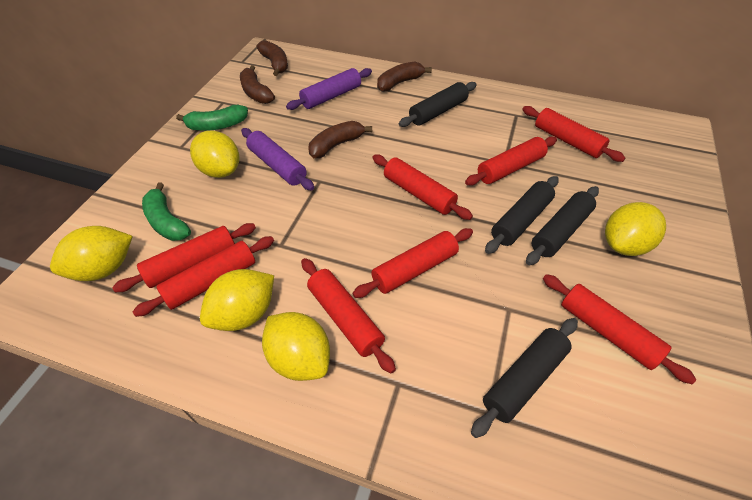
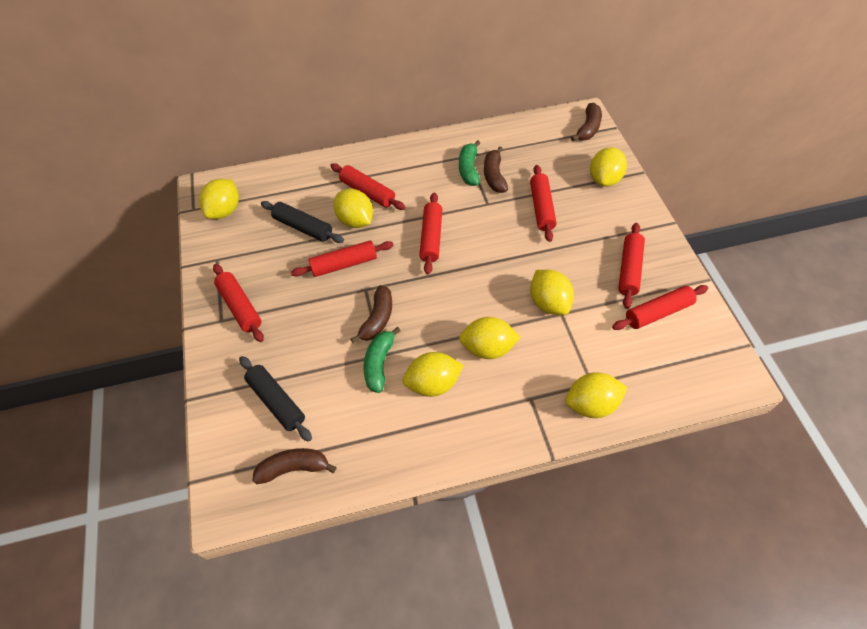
black rolling pin: 4 -> 2
purple rolling pin: 2 -> 0
red rolling pin: 8 -> 7
yellow lemon: 5 -> 7

